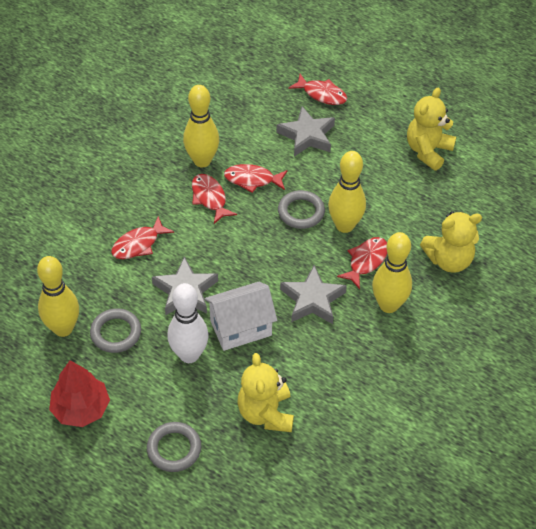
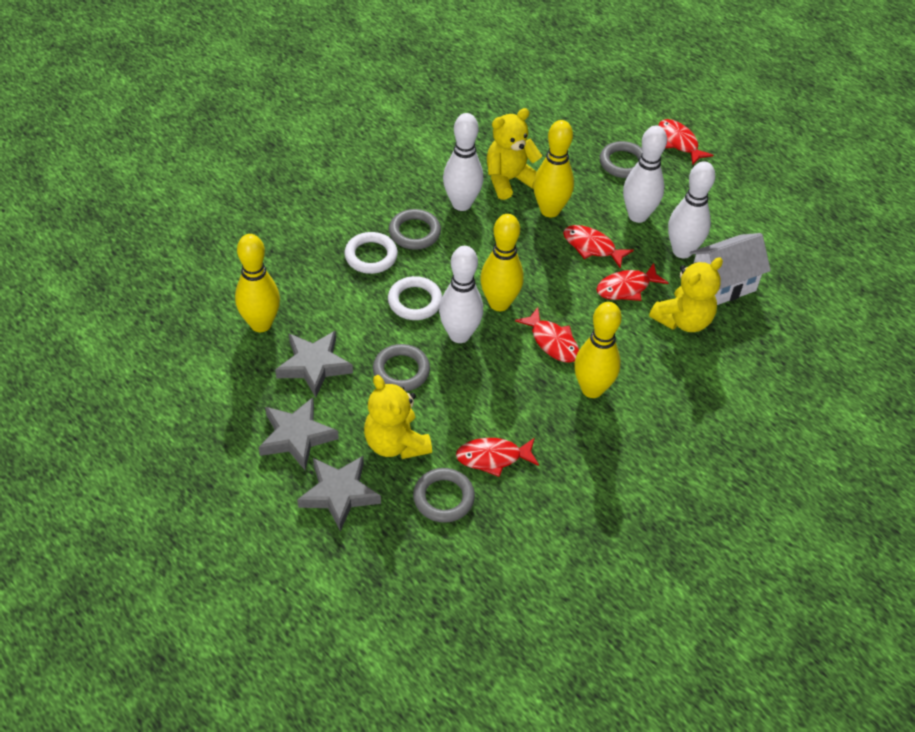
grey ring: 3 -> 4
red tree: 1 -> 0
white bowling pin: 1 -> 4
white ring: 0 -> 2

